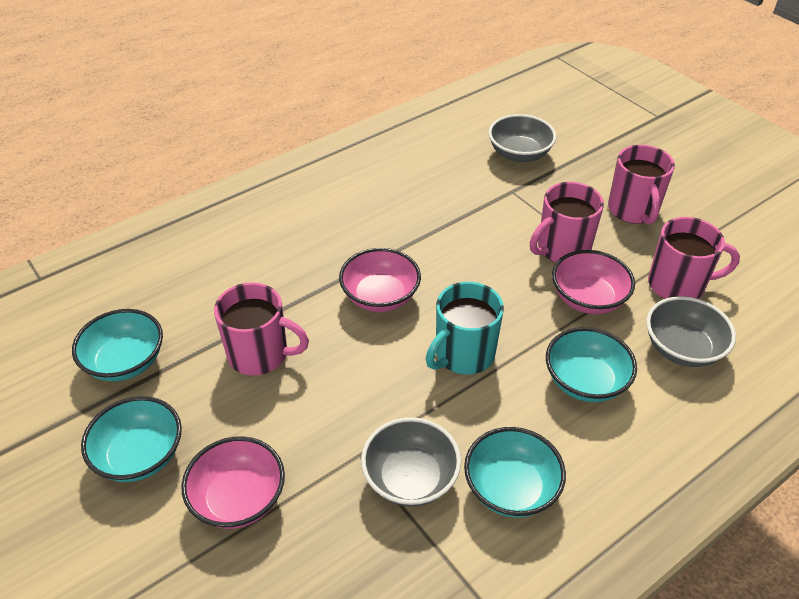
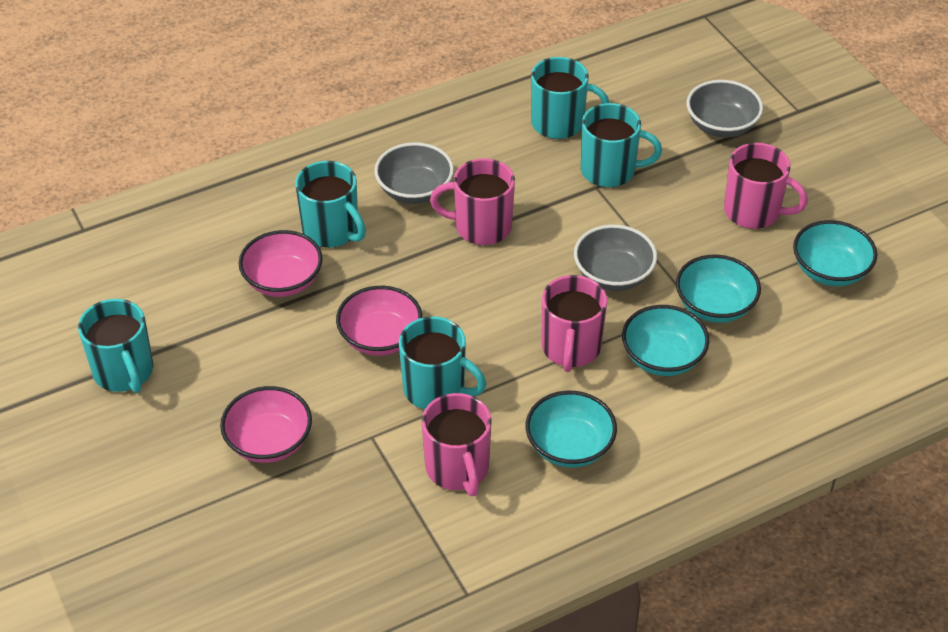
turquoise mug: 1 -> 5

